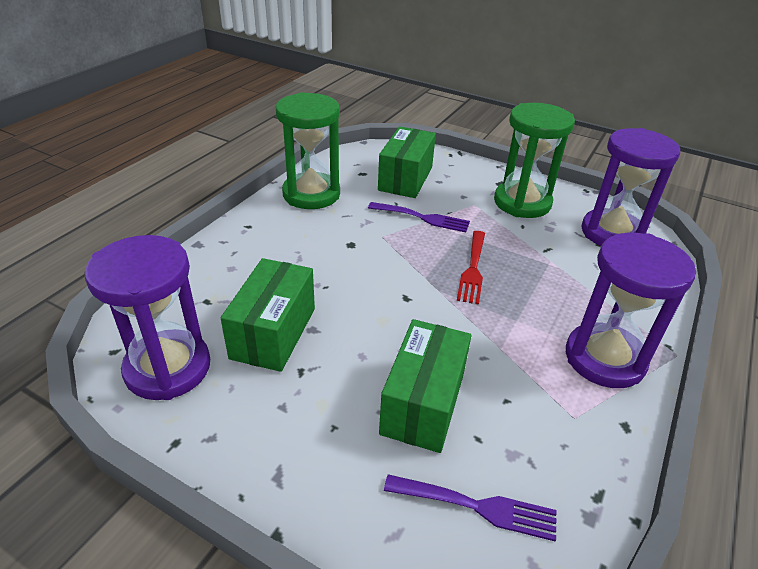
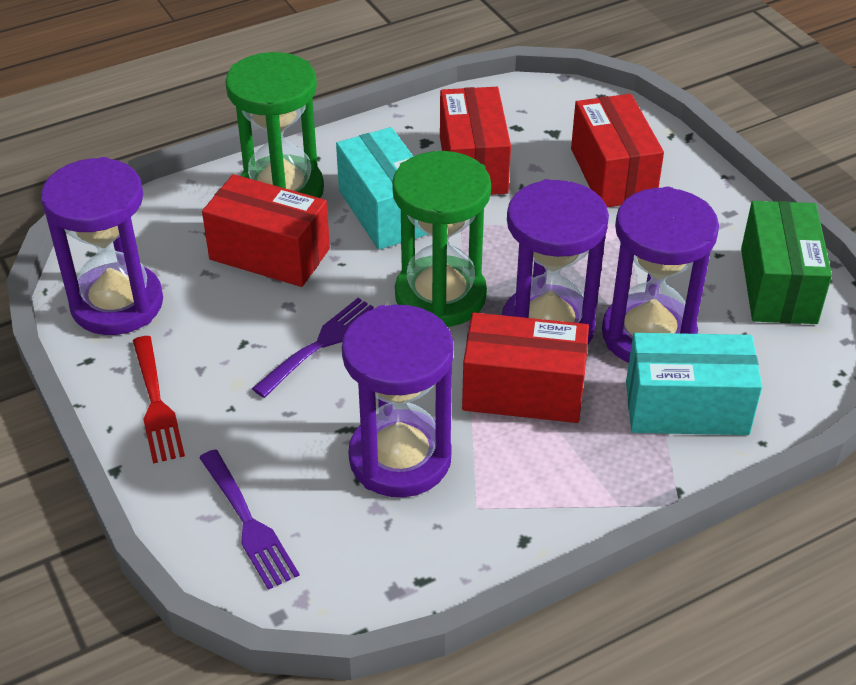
green box: 3 -> 1
purple hourglass: 3 -> 4
red box: 0 -> 4
turquoise box: 0 -> 2

